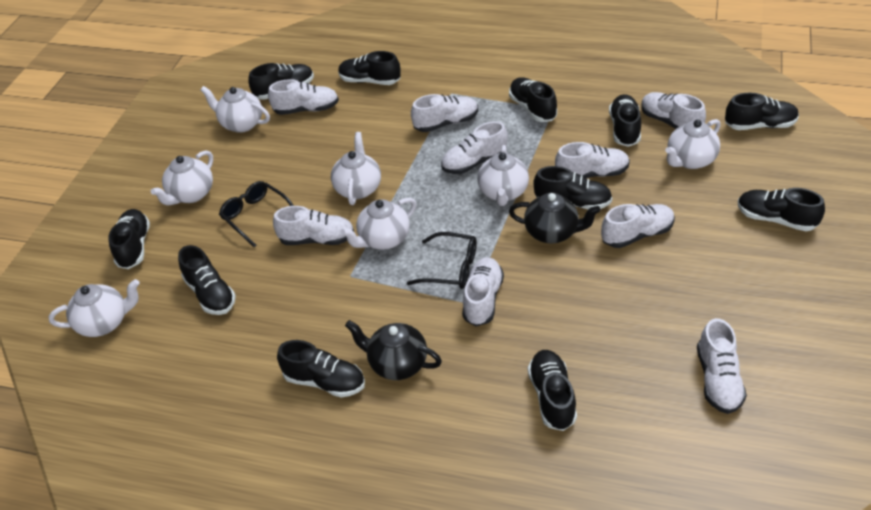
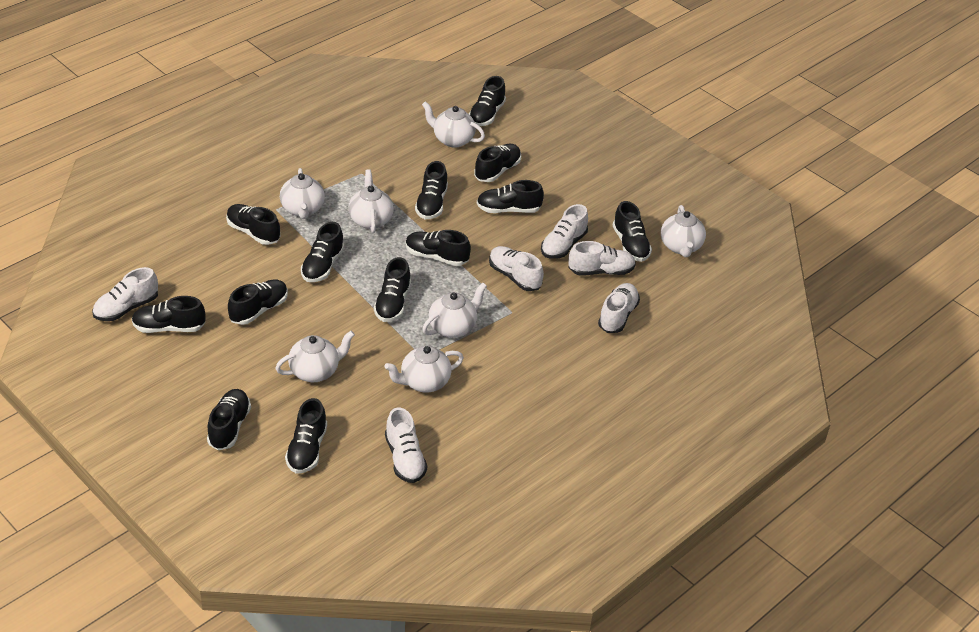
black glasses: 2 -> 0
black shoe: 11 -> 13
black teapot: 2 -> 0
white shoe: 9 -> 6

